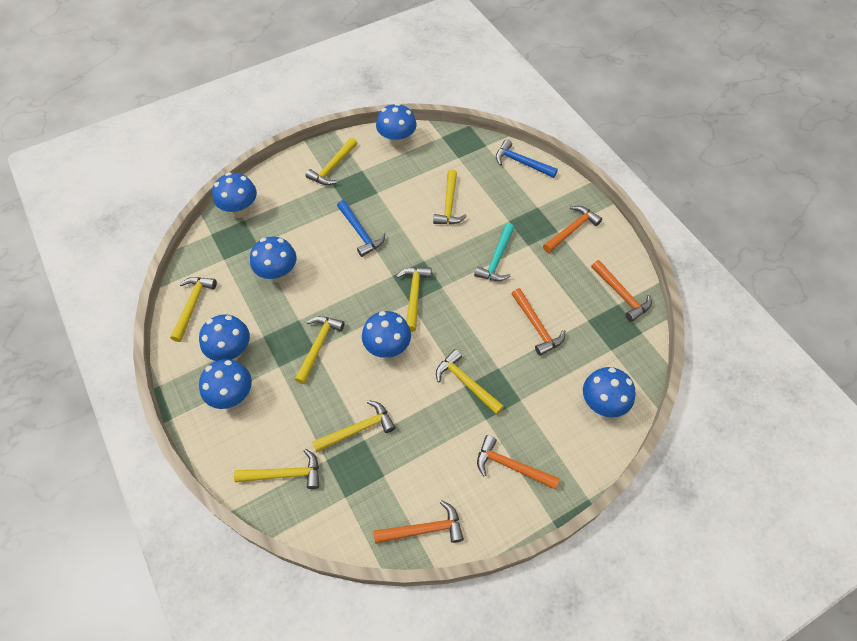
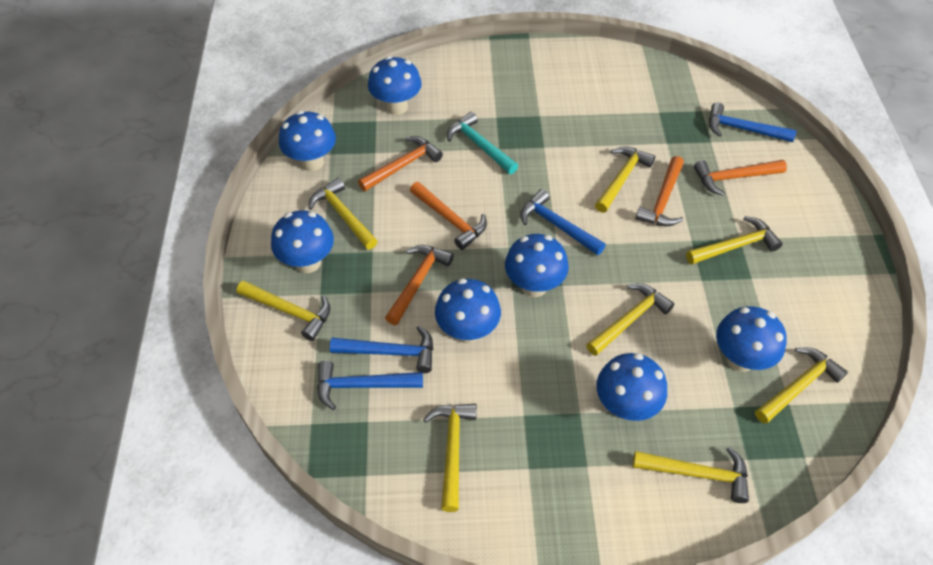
blue hammer: 2 -> 4

